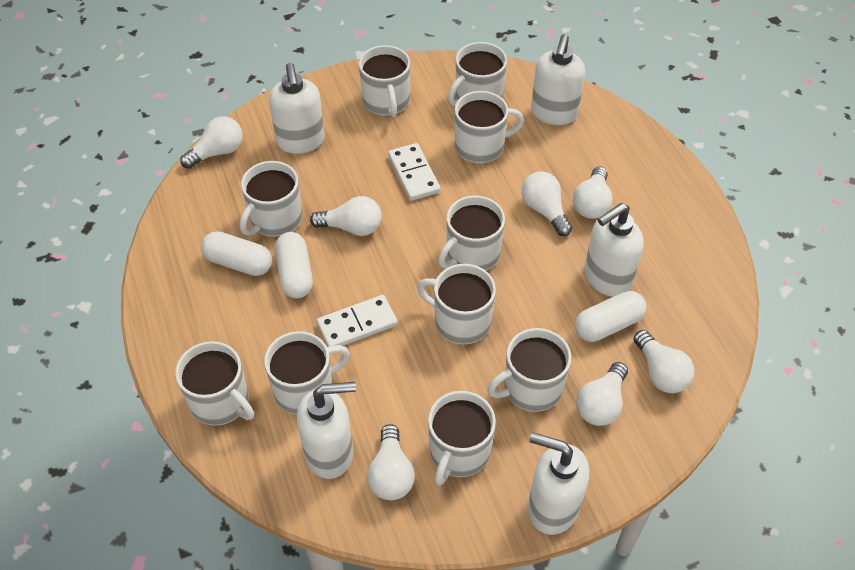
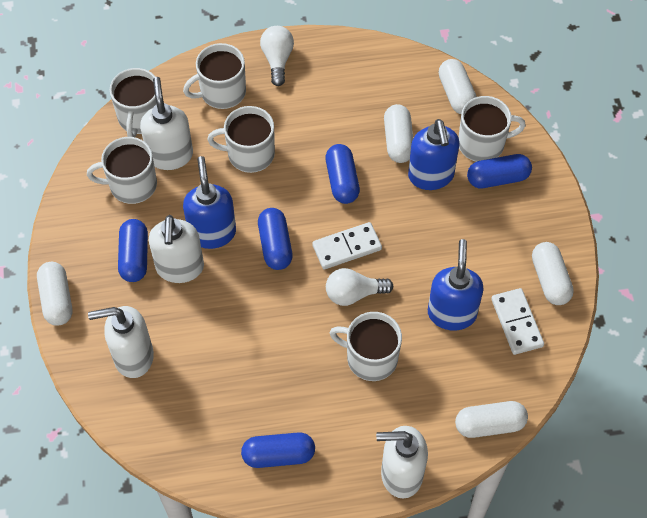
blue capsule: 0 -> 5
blue soap dispenser: 0 -> 3
white capsule: 3 -> 5
white light bulb: 7 -> 2
white mug: 10 -> 6
white soap dispenser: 5 -> 4

